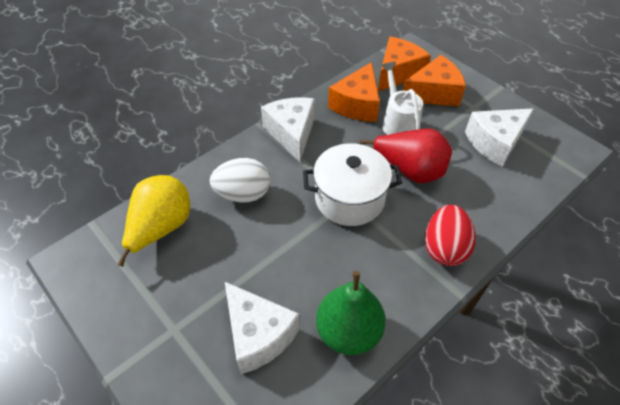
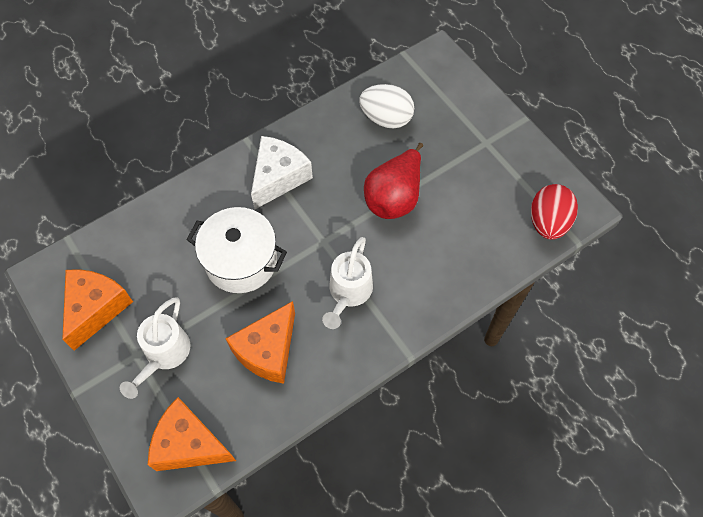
green pear: 1 -> 0
white cheese: 3 -> 1
white watering can: 1 -> 2
yellow pear: 1 -> 0

